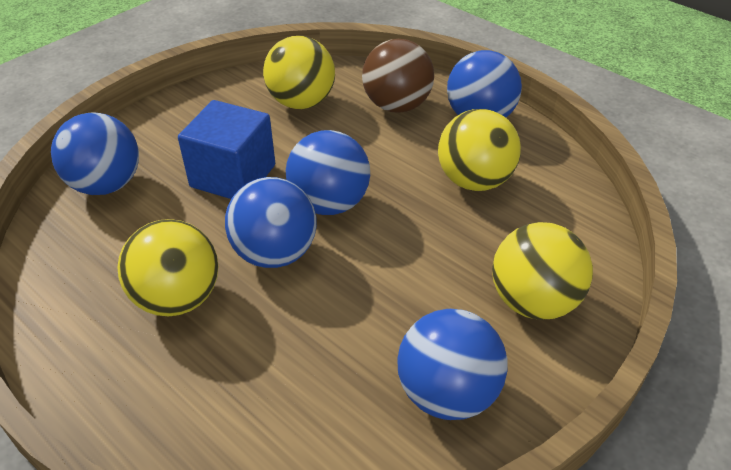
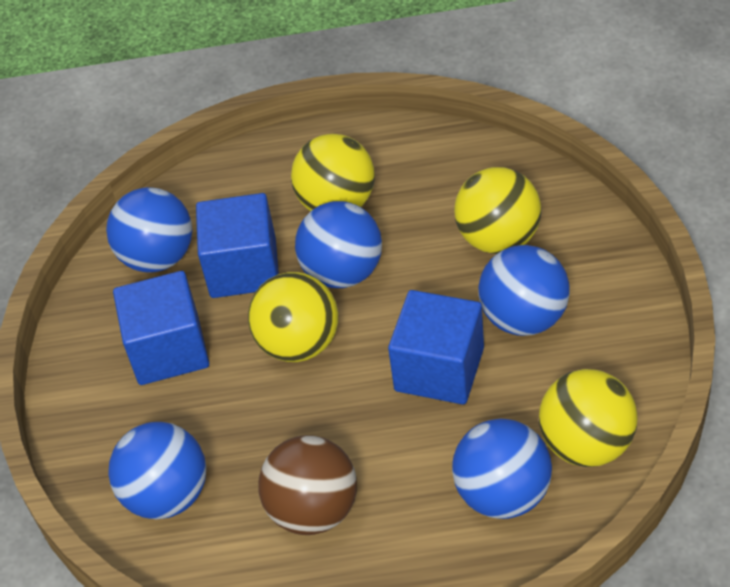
blue cube: 1 -> 3

